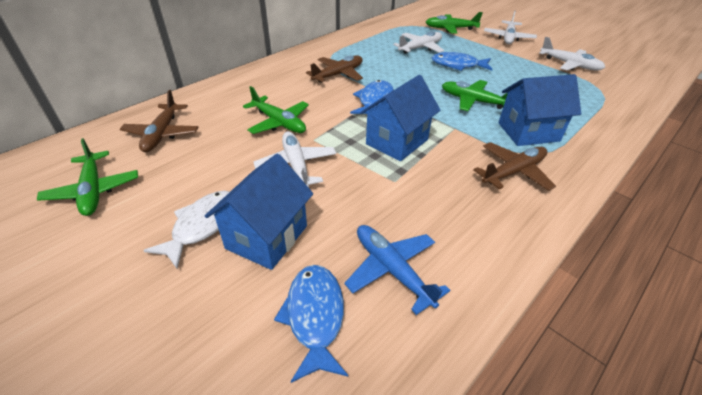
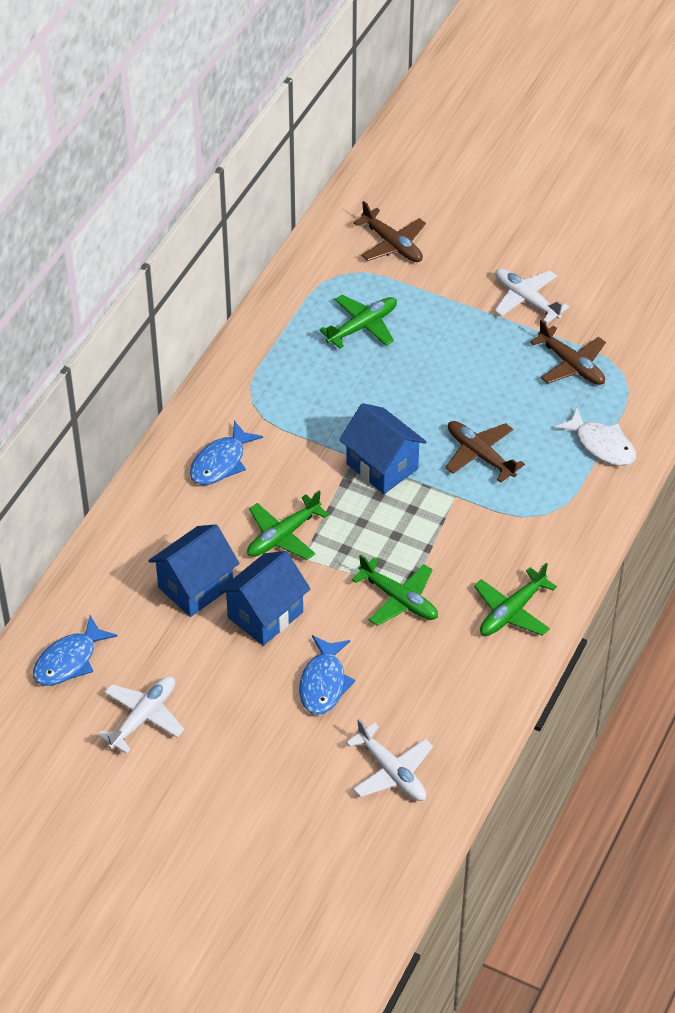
blue plane: 1 -> 0
white plane: 4 -> 3

